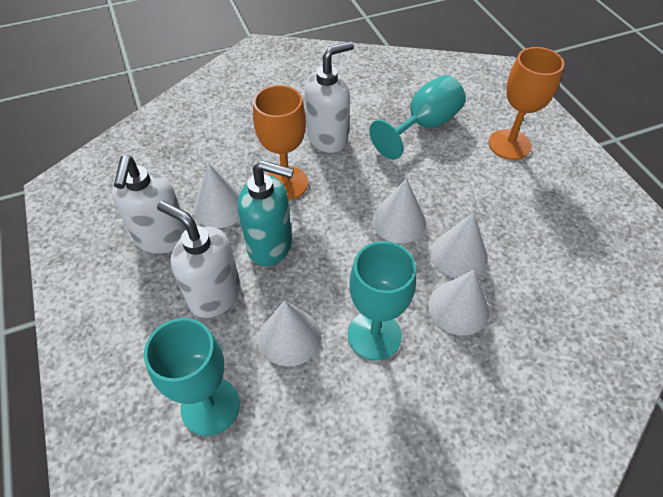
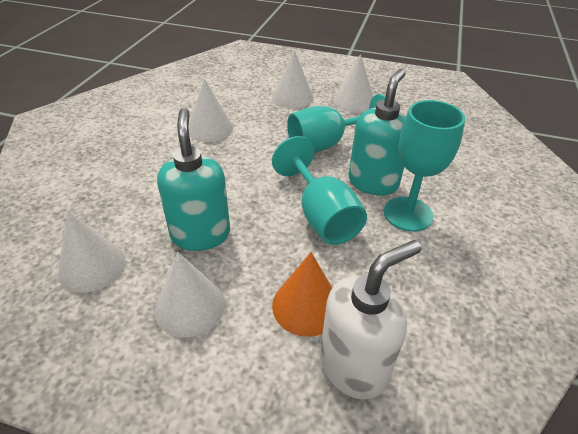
orange cone: 0 -> 1
orange goblet: 2 -> 0
turquoise soap dispenser: 1 -> 2
white soap dispenser: 3 -> 1

